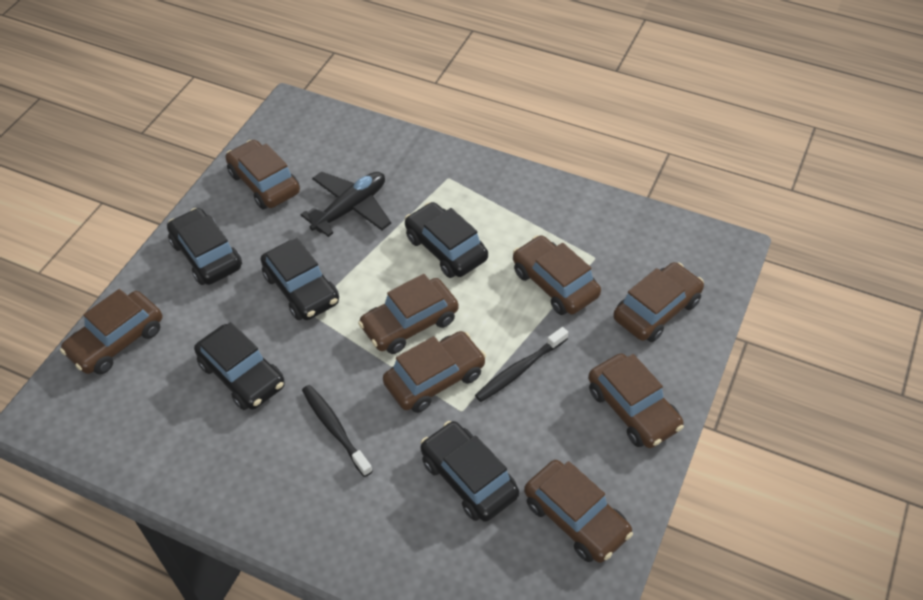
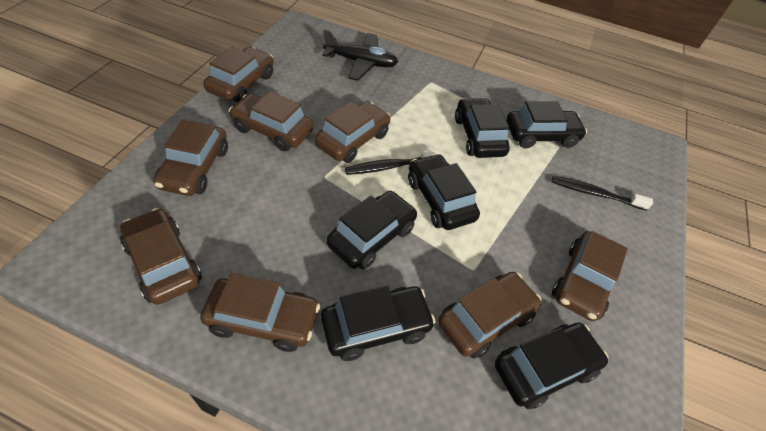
black car: 5 -> 6

